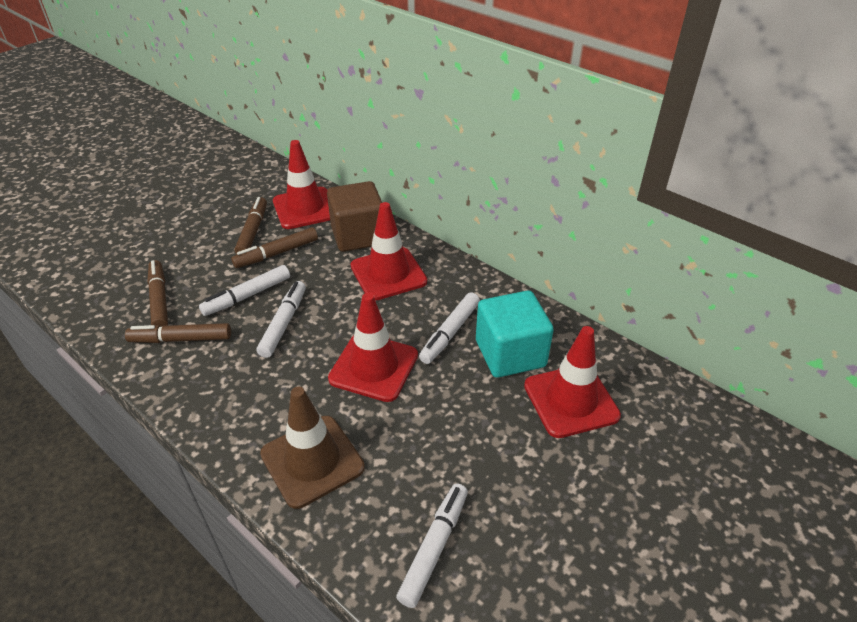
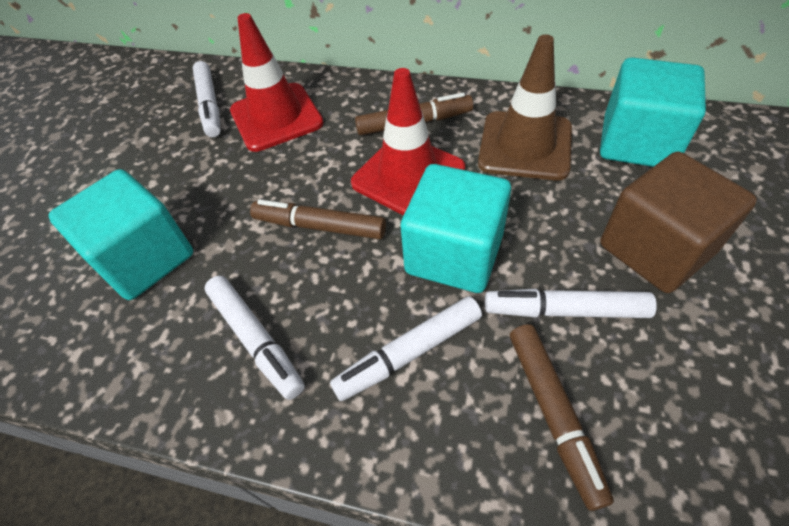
brown marker: 4 -> 3
red traffic cone: 4 -> 2
turquoise cube: 1 -> 3

